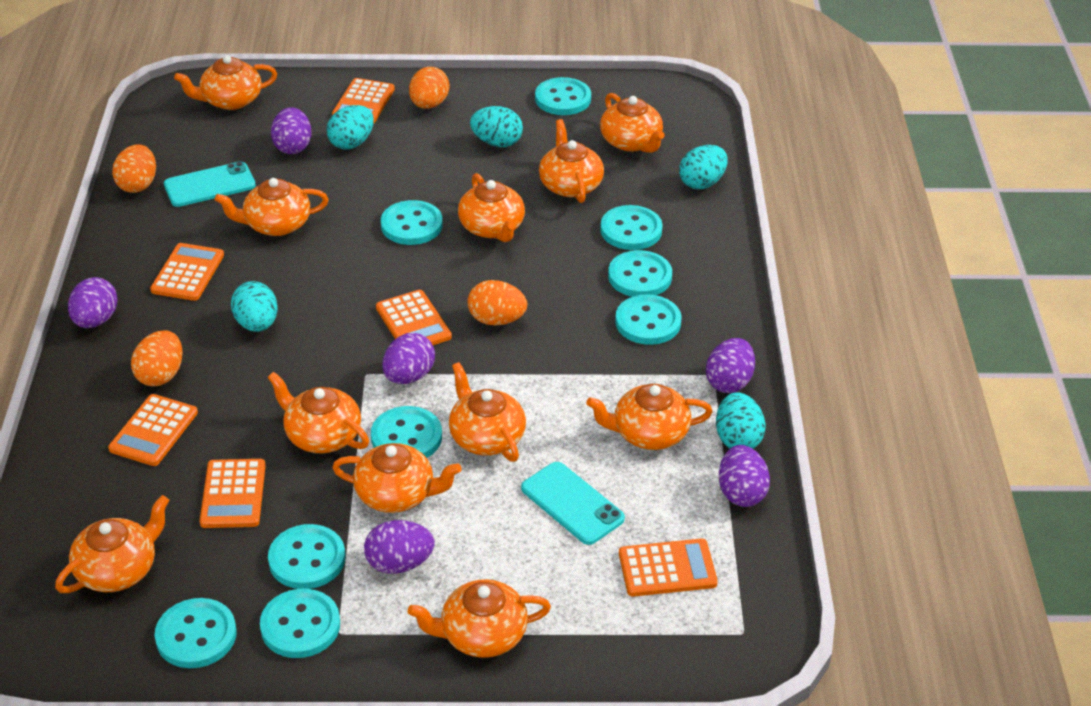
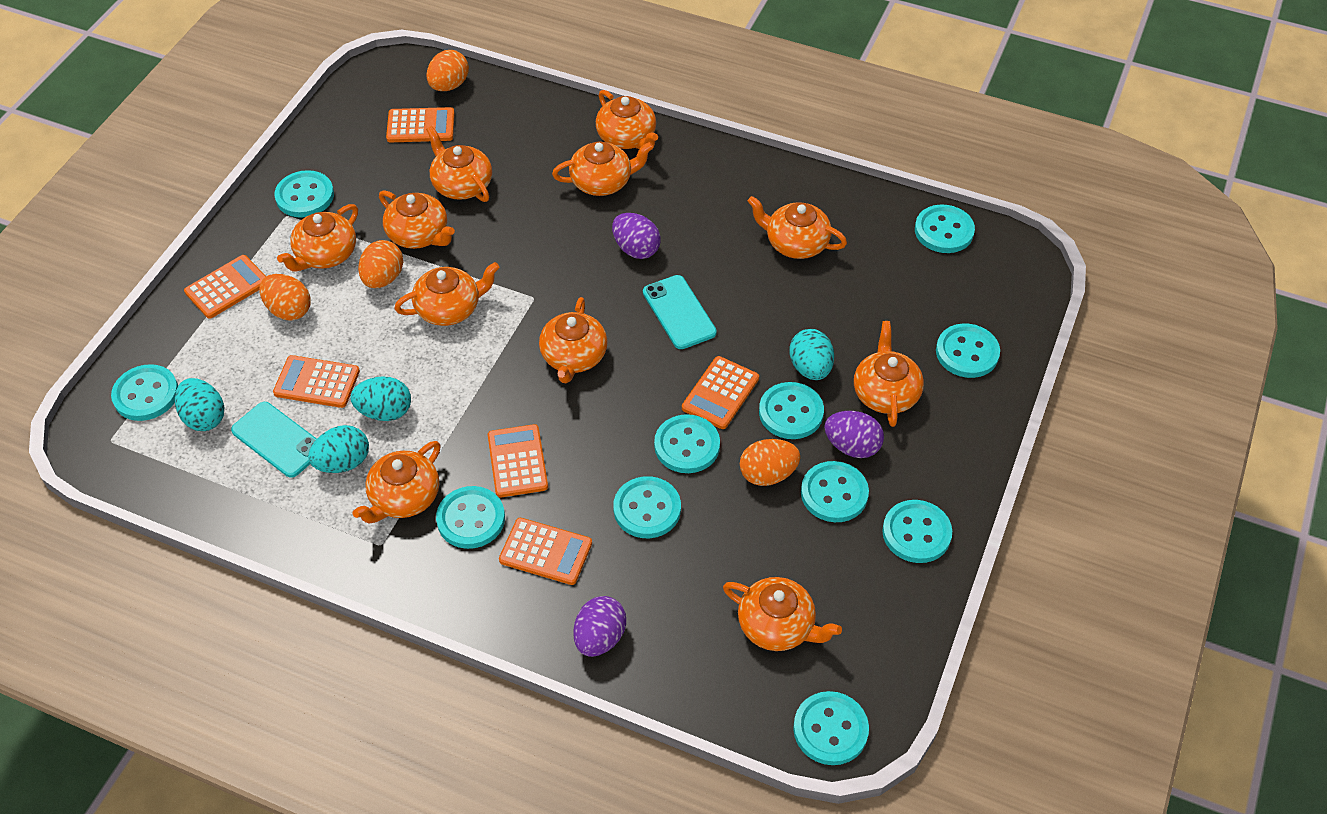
purple egg: 6 -> 3
turquoise button: 9 -> 11
turquoise egg: 5 -> 4

